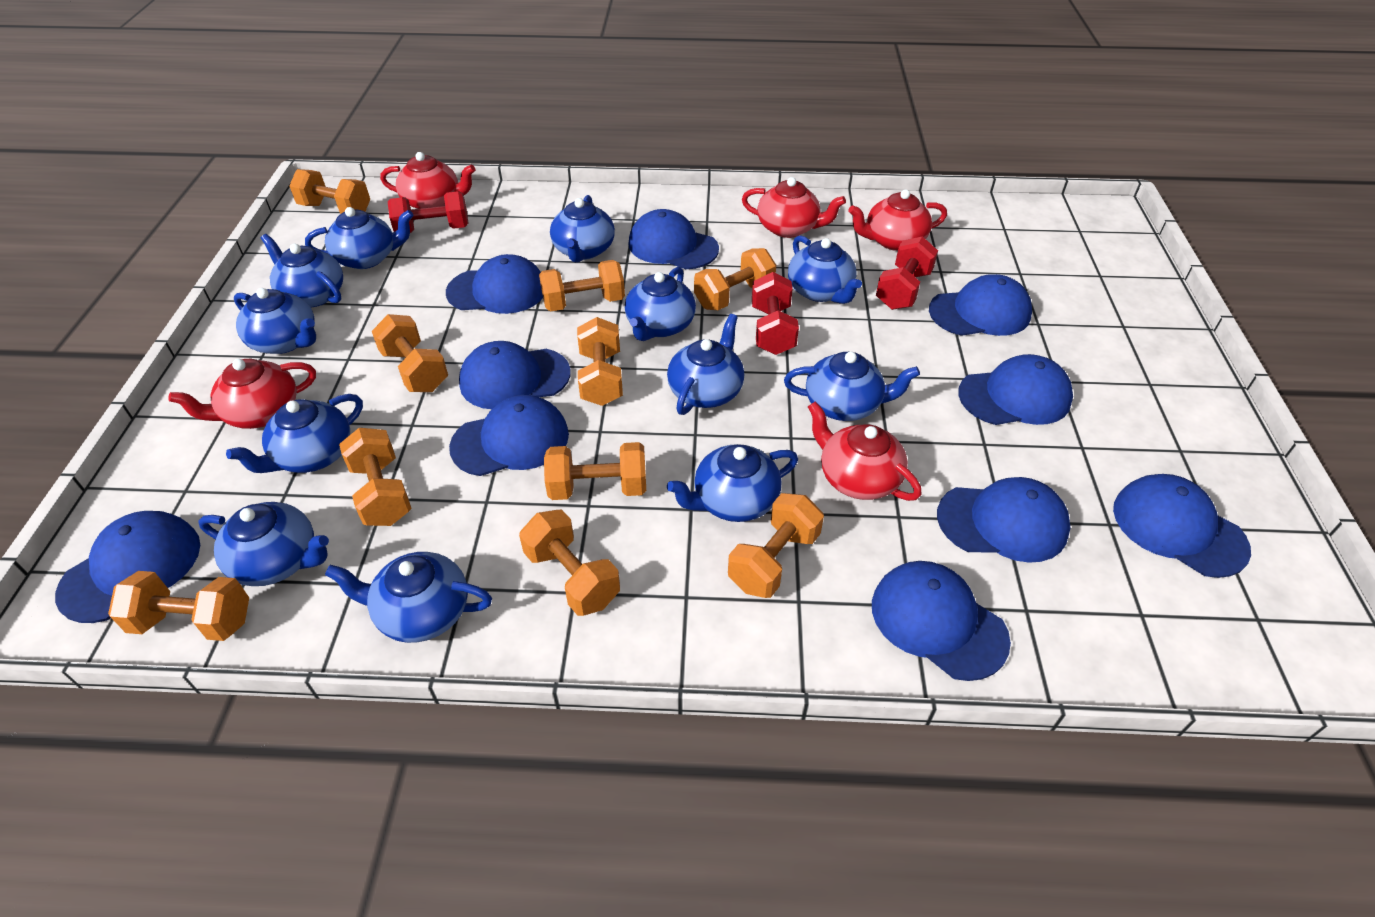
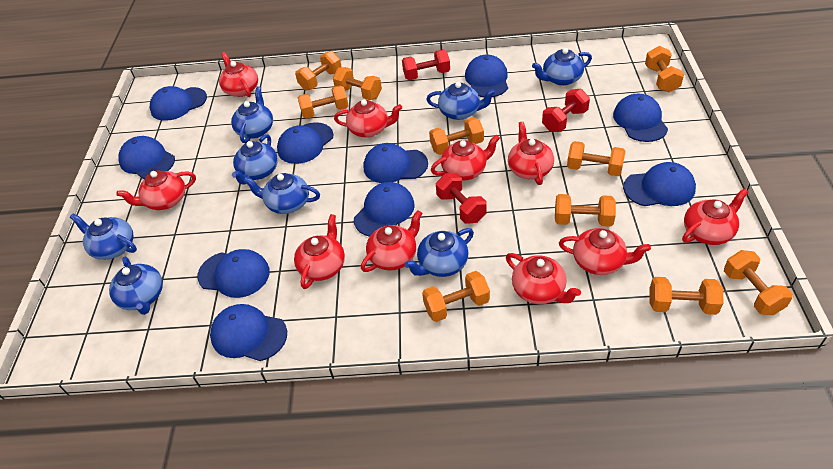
blue teapot: 12 -> 8
red teapot: 5 -> 10

